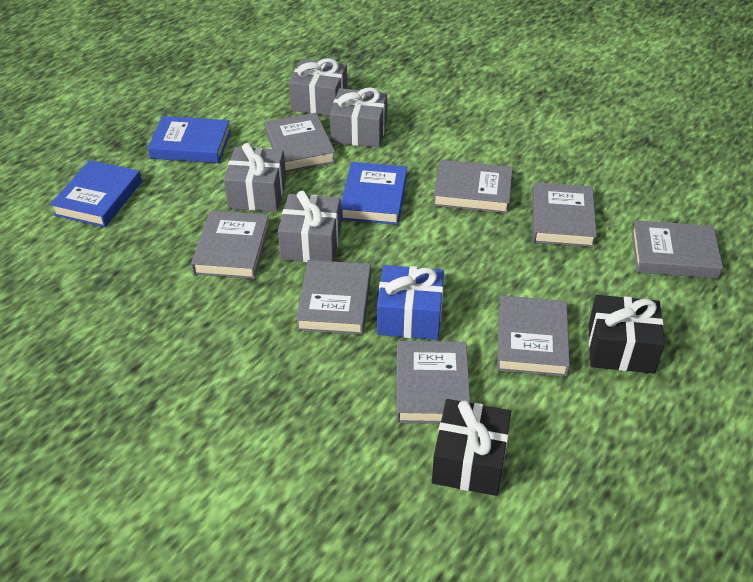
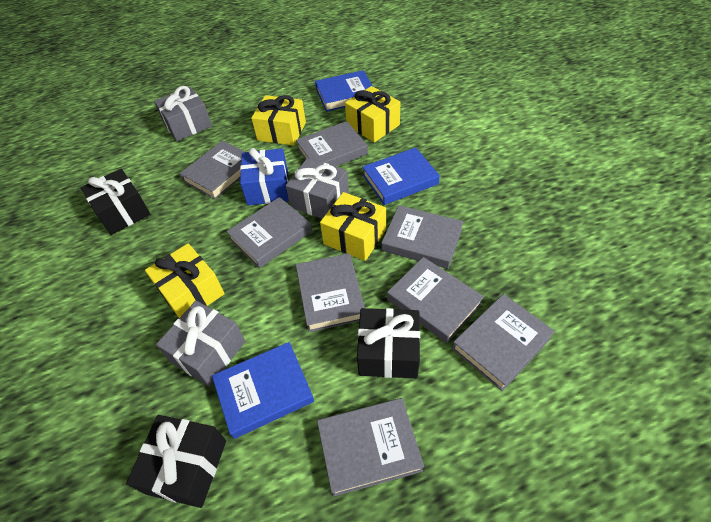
black gift: 2 -> 3
grey gift: 4 -> 3
yellow gift: 0 -> 4

